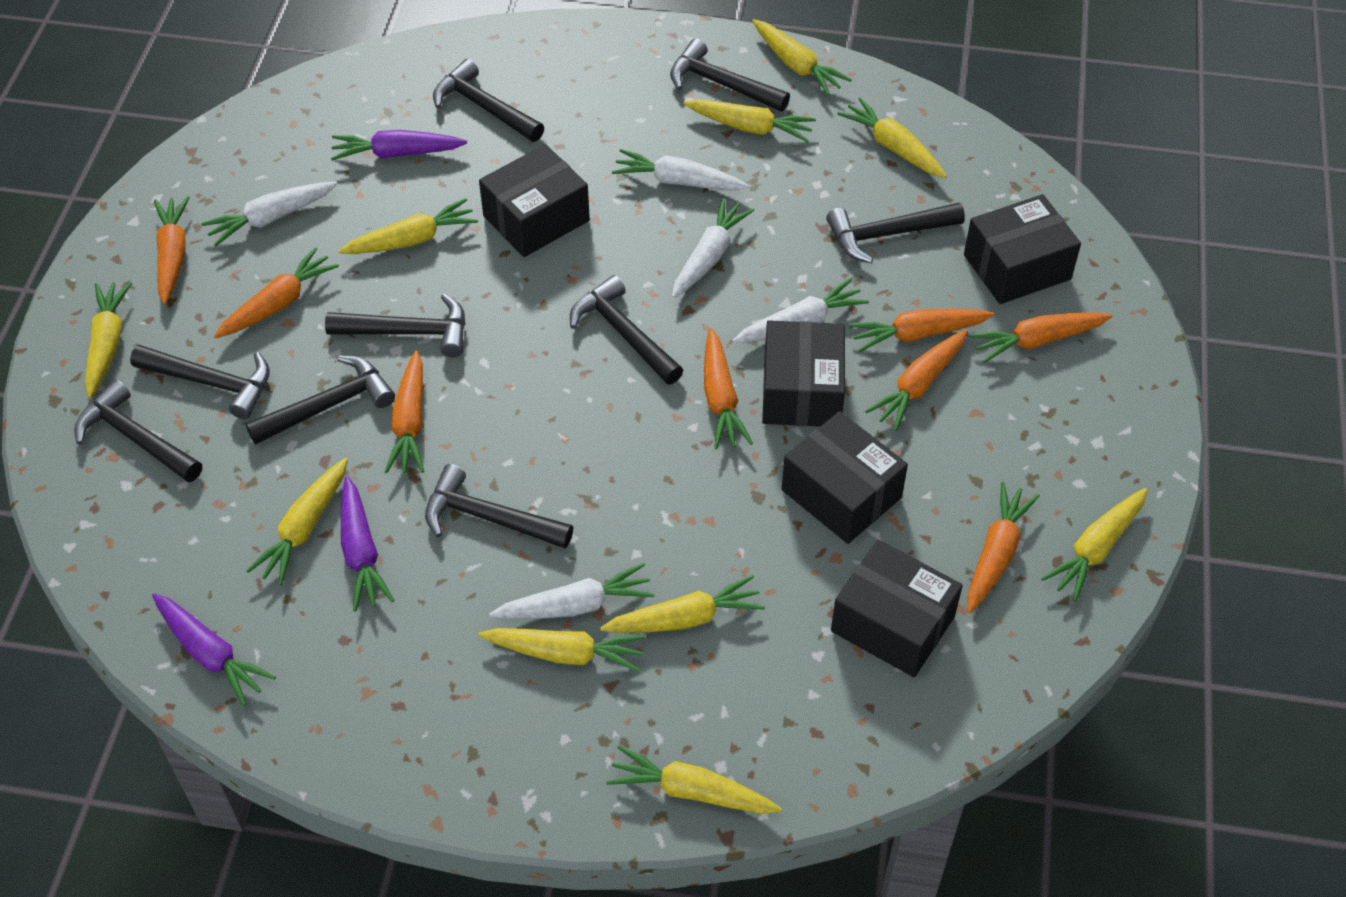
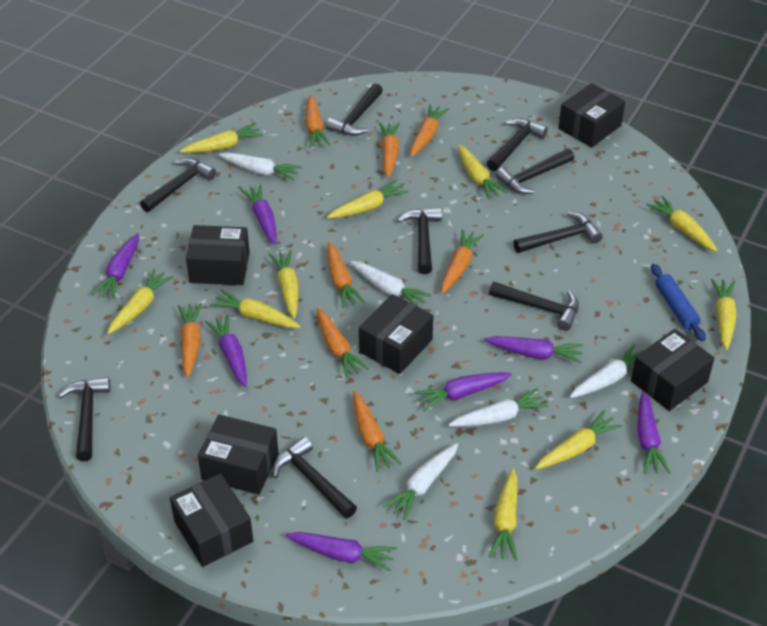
black box: 5 -> 6
blue rolling pin: 0 -> 1
purple carrot: 3 -> 7

